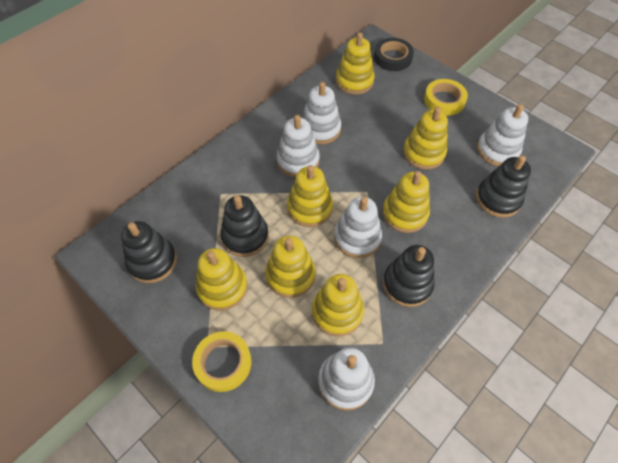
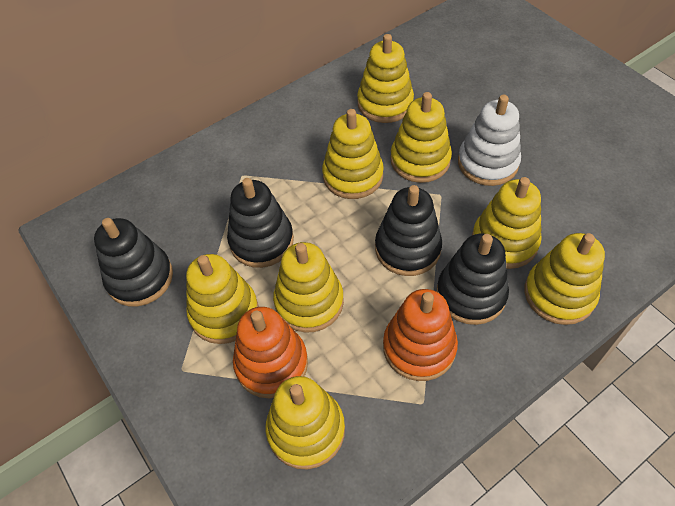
black tape: 1 -> 0
orange stacking toy: 0 -> 2
white stacking toy: 5 -> 1
yellow stacking toy: 7 -> 8
yellow tape: 2 -> 0

